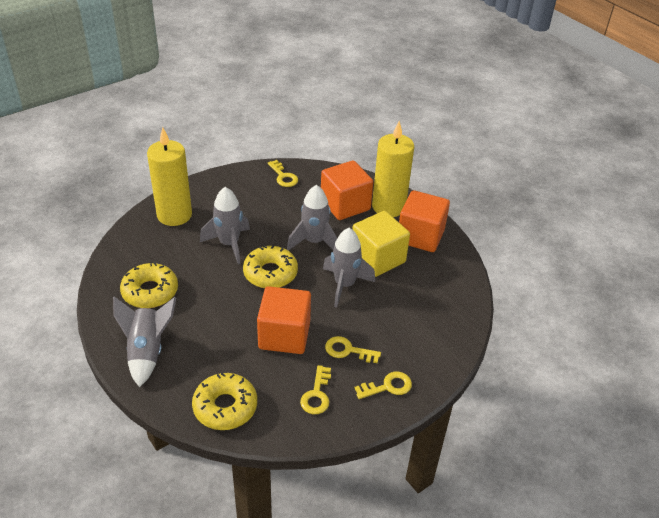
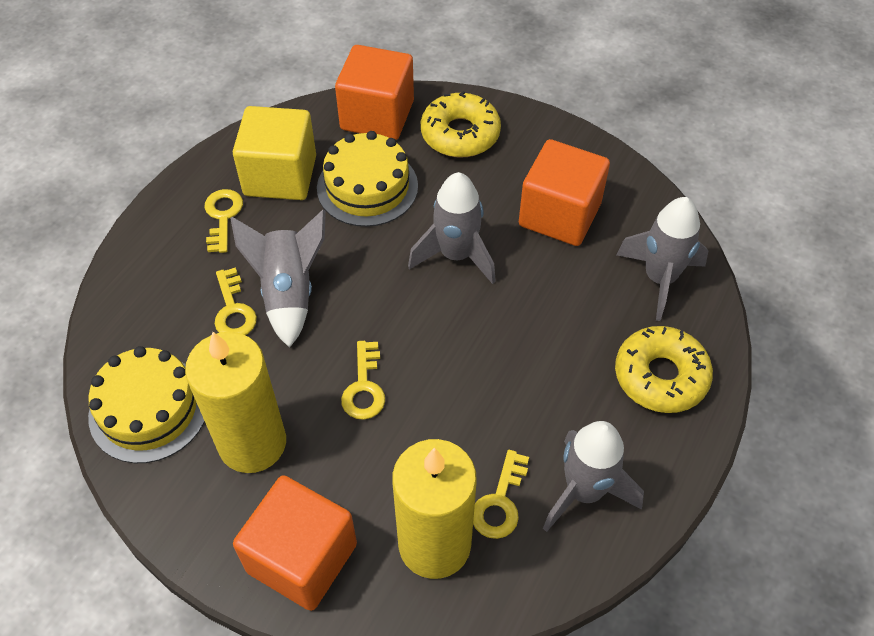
yellow cake: 0 -> 2
yellow donut: 3 -> 2

